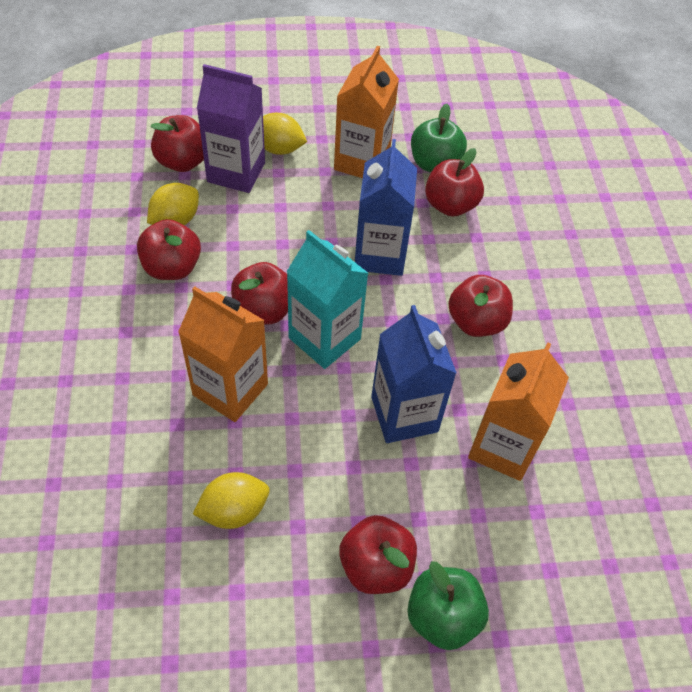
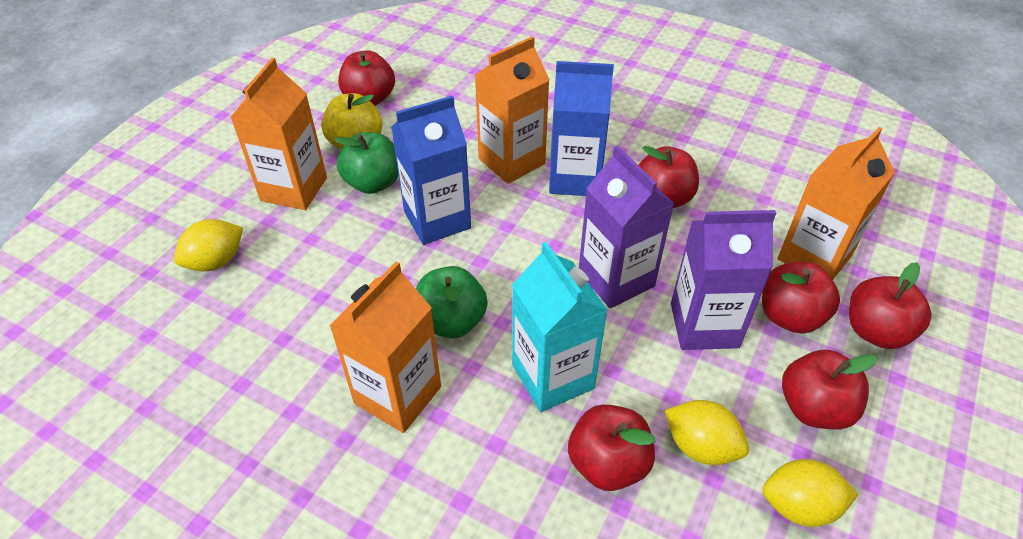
orange carton: 3 -> 4
purple carton: 1 -> 2
yellow apple: 0 -> 1

